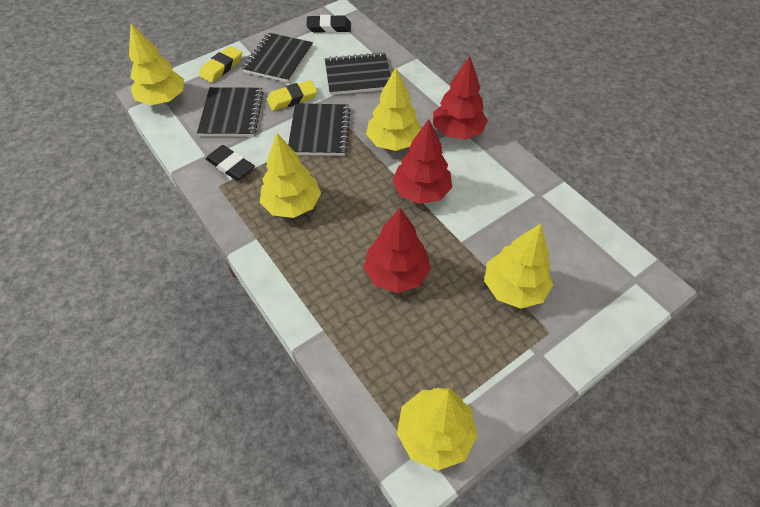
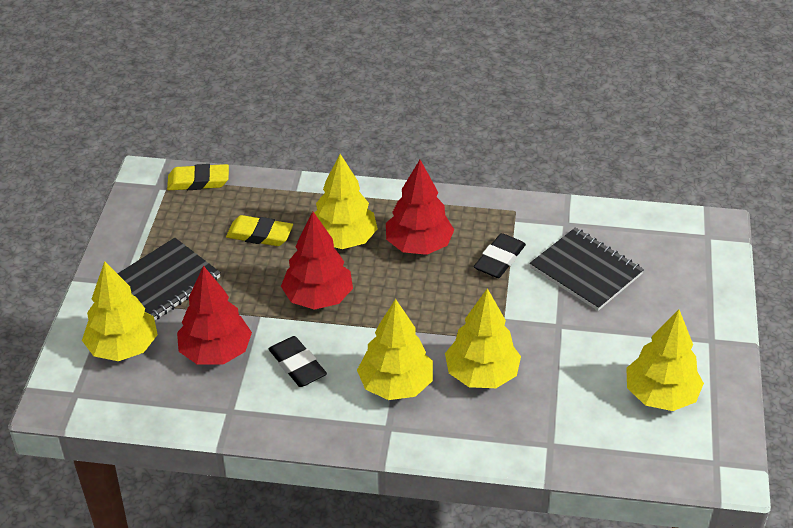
black notebook: 4 -> 2

